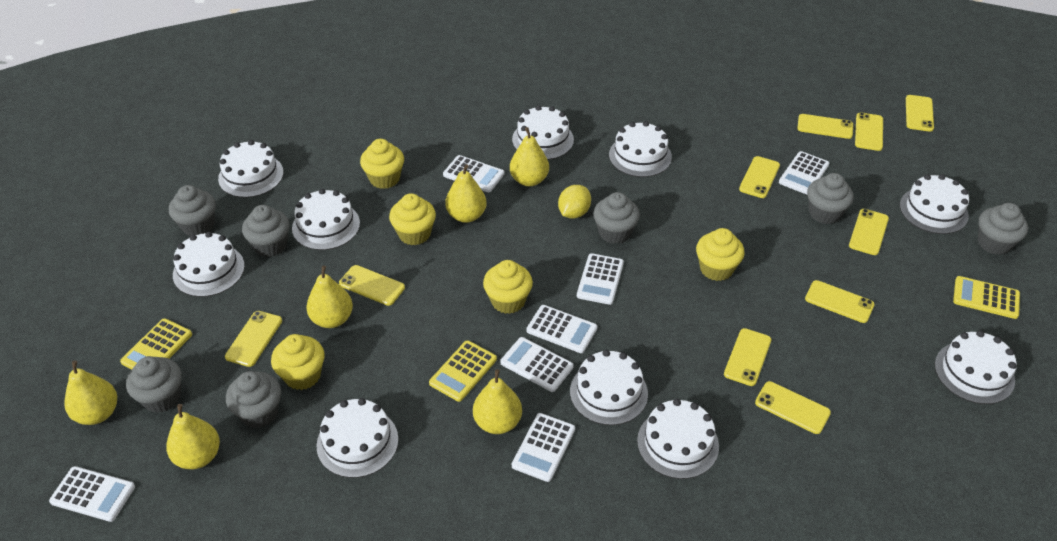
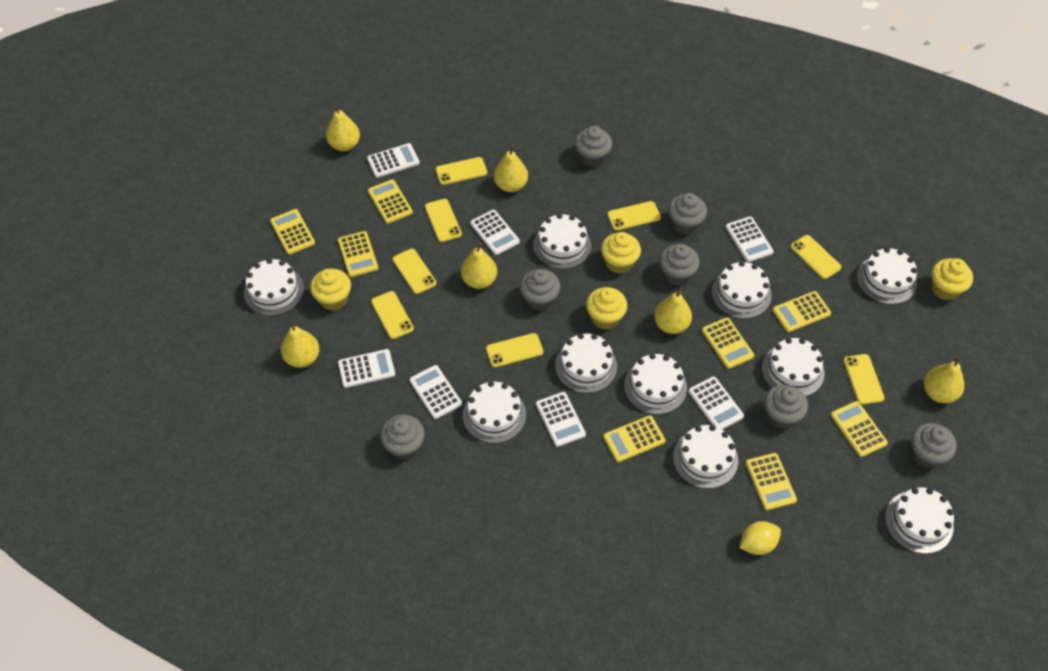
yellow calculator: 3 -> 8
yellow cupcake: 5 -> 4
yellow phone: 10 -> 8

